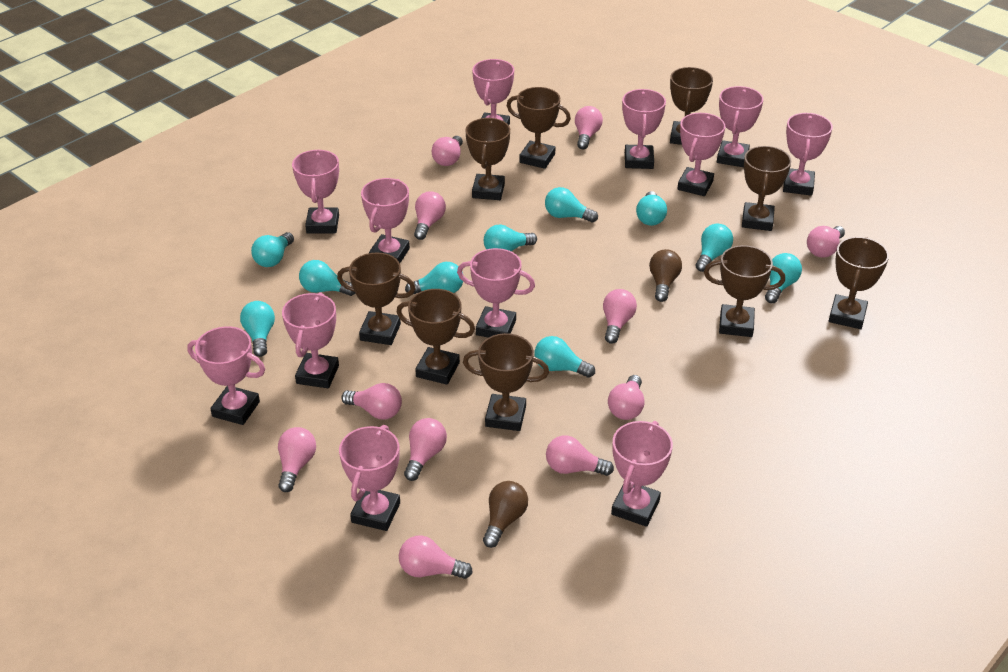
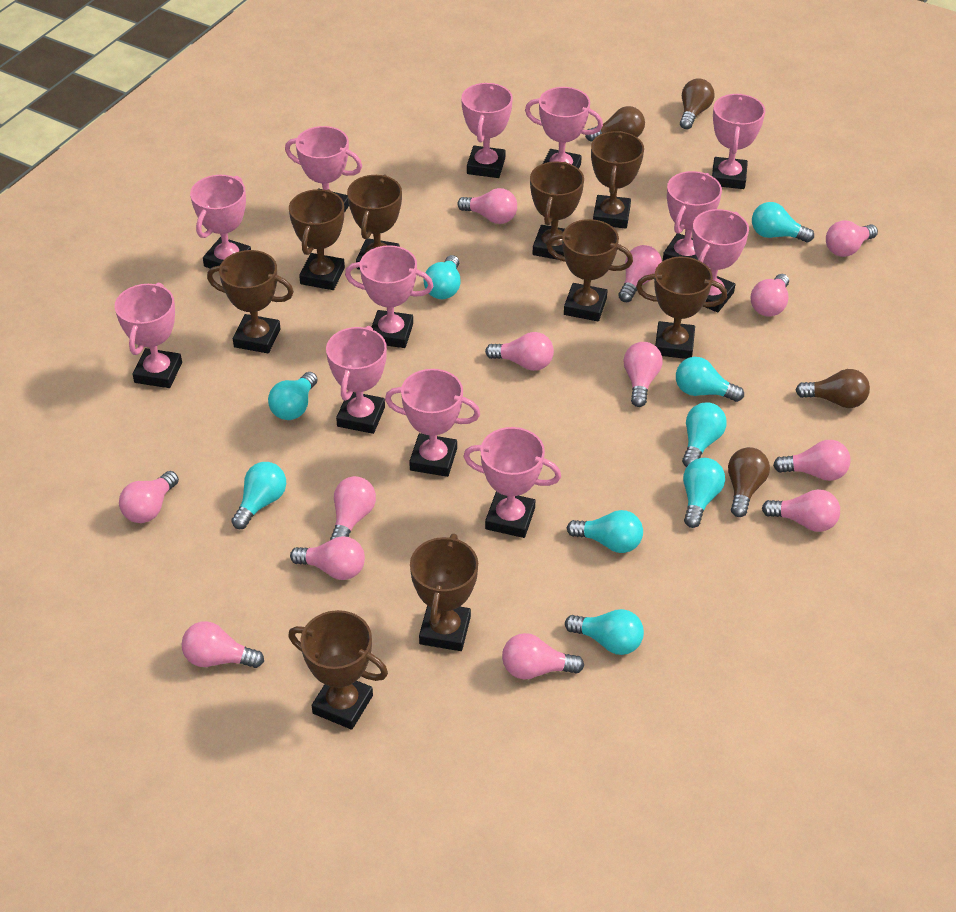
brown light bulb: 2 -> 4
pink light bulb: 11 -> 13
turquoise light bulb: 10 -> 9

